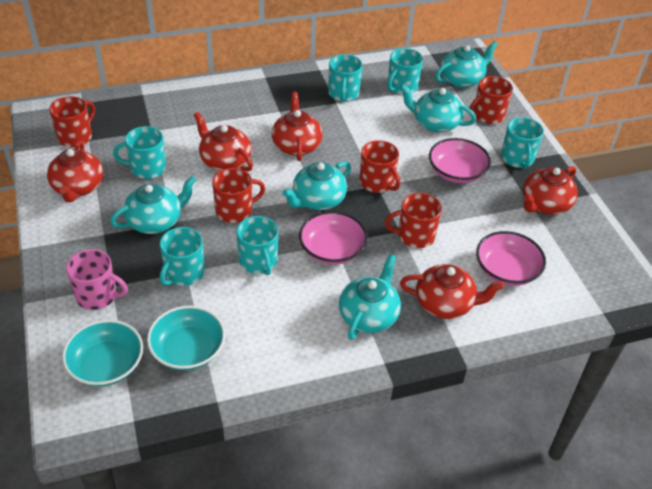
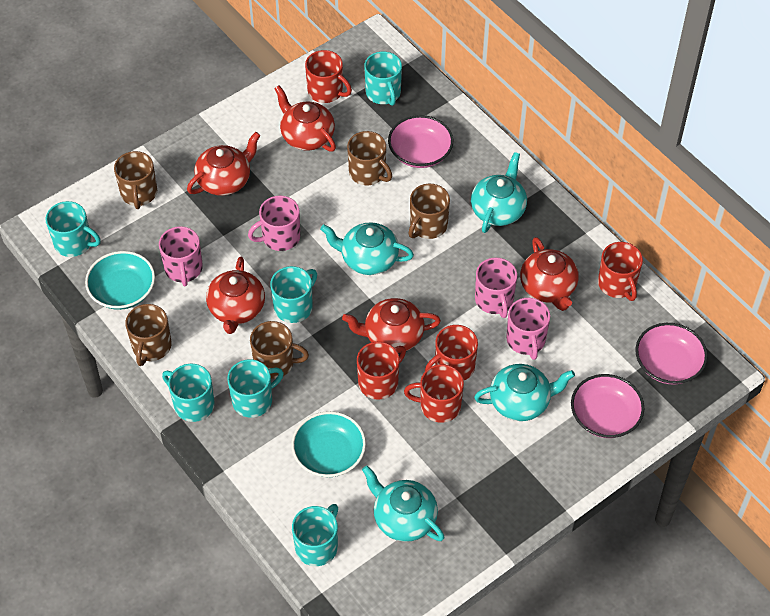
brown mug: 0 -> 5
pink mug: 1 -> 4
turquoise teapot: 5 -> 4

